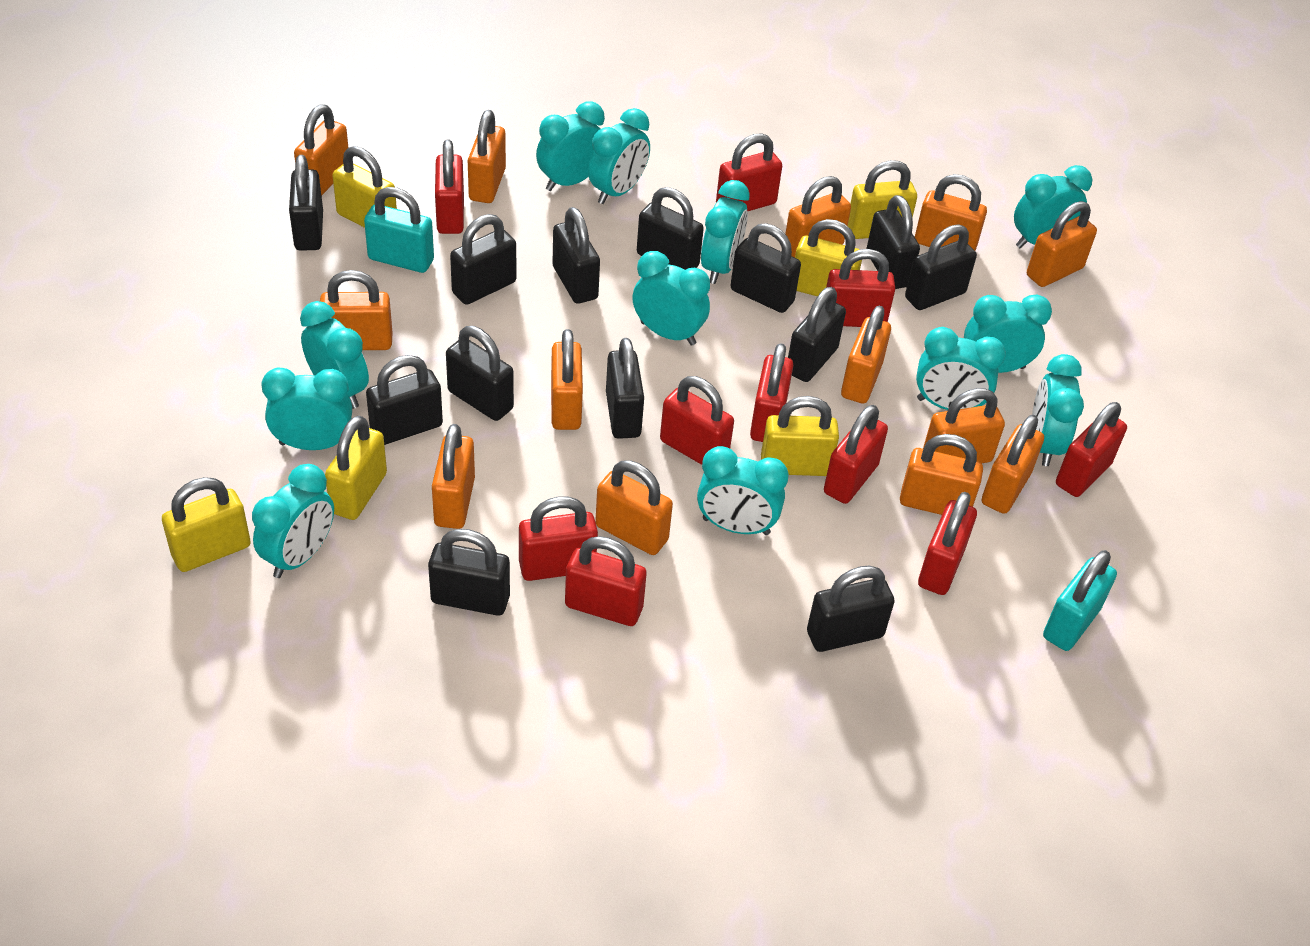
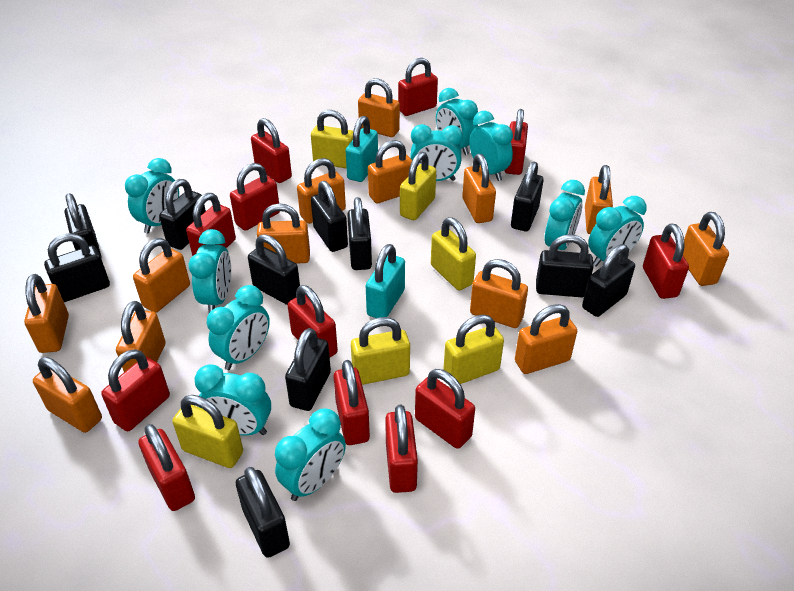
black padlock: 13 -> 11
red padlock: 10 -> 12
turquoise clock: 12 -> 10

